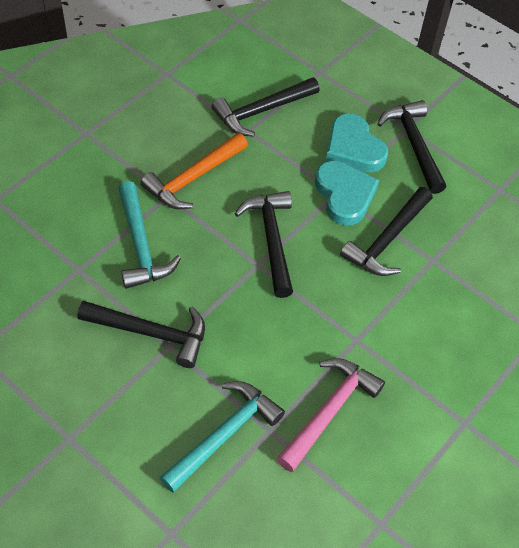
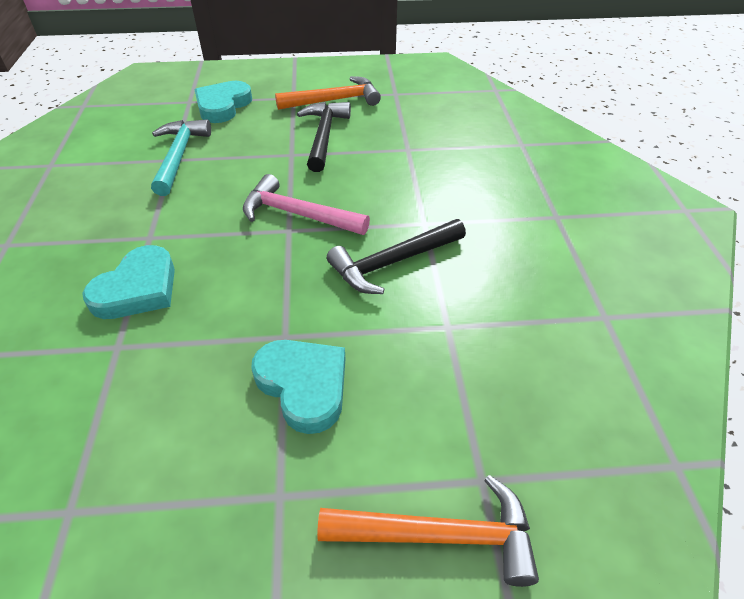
black hammer: 5 -> 2
orange hammer: 1 -> 2
turquoise hammer: 2 -> 1
turquoise heart: 2 -> 3

